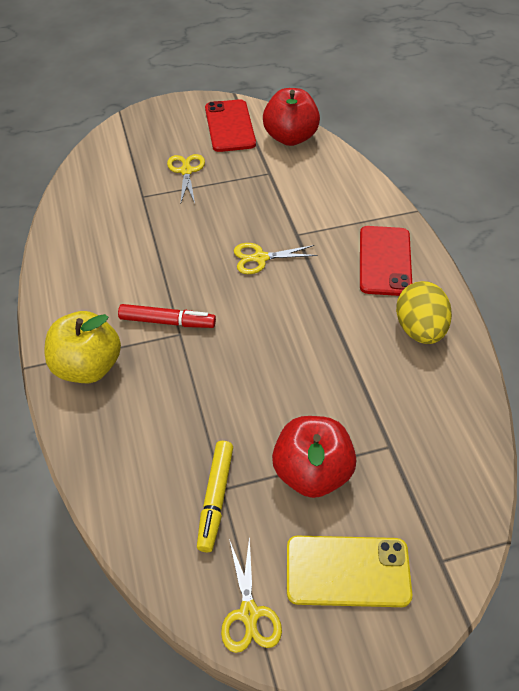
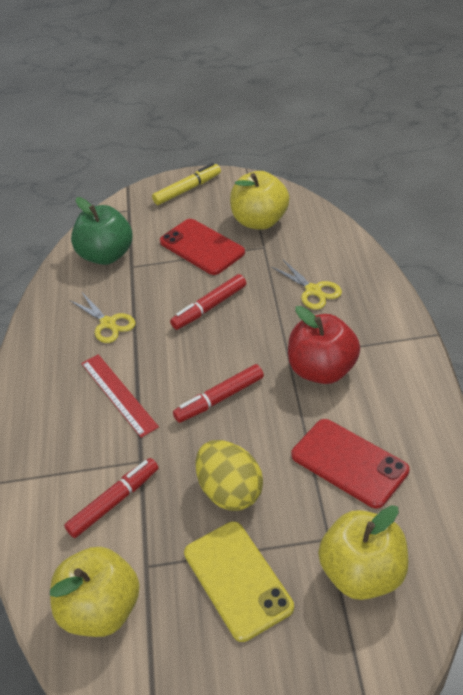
green apple: 0 -> 1
red apple: 2 -> 1
red marker: 1 -> 3
red ruler: 0 -> 1
yellow apple: 1 -> 3
yellow scissors: 3 -> 2

